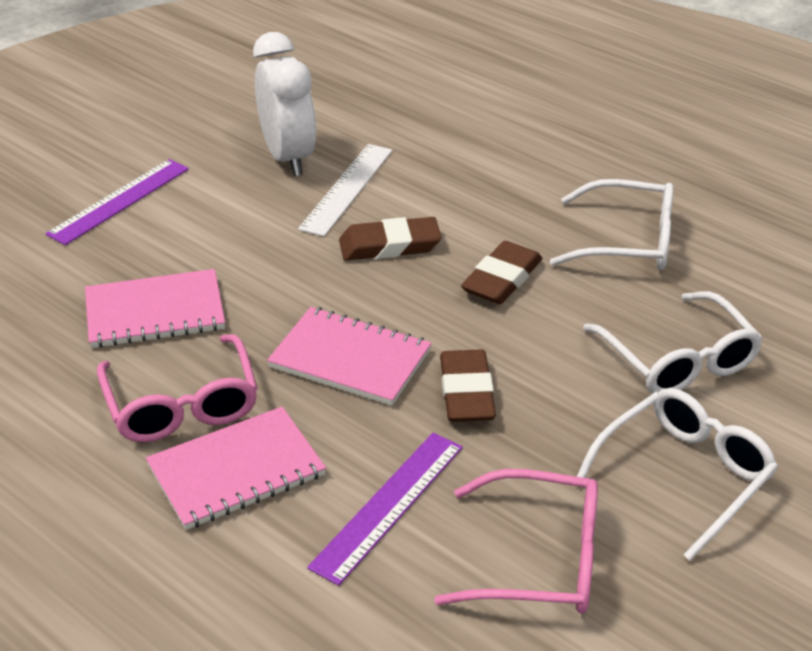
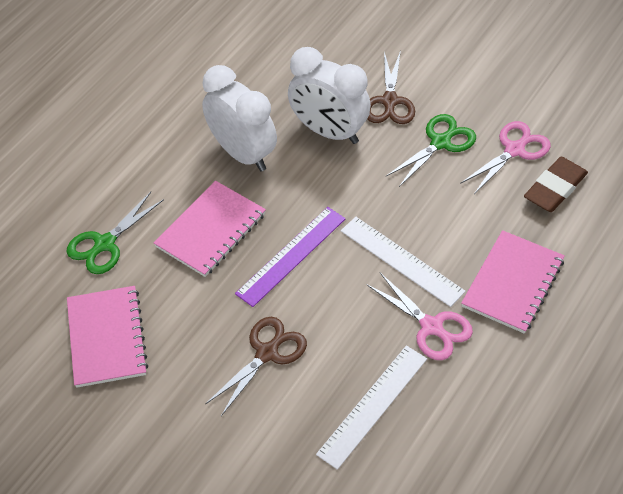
brown eraser: 3 -> 1
brown scissors: 0 -> 2
green scissors: 0 -> 2
pink glasses: 2 -> 0
pink scissors: 0 -> 2
purple ruler: 2 -> 1
white clock: 1 -> 2
white glasses: 3 -> 0
white ruler: 1 -> 2

